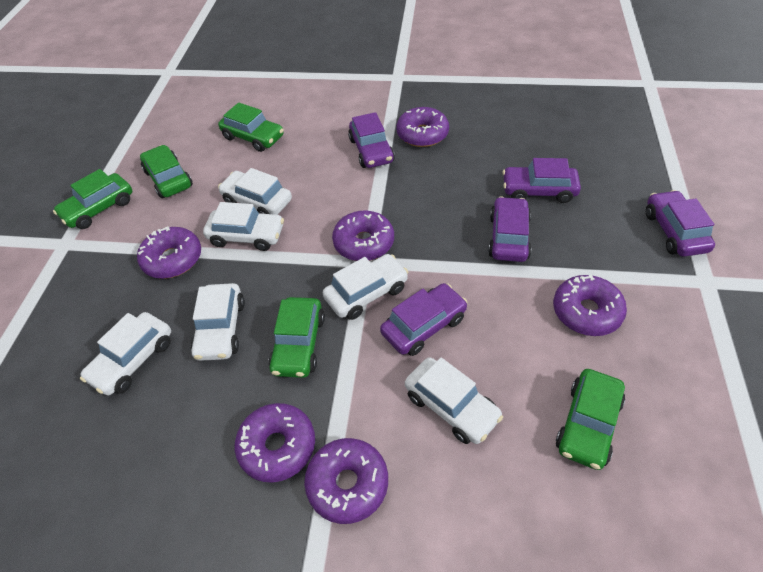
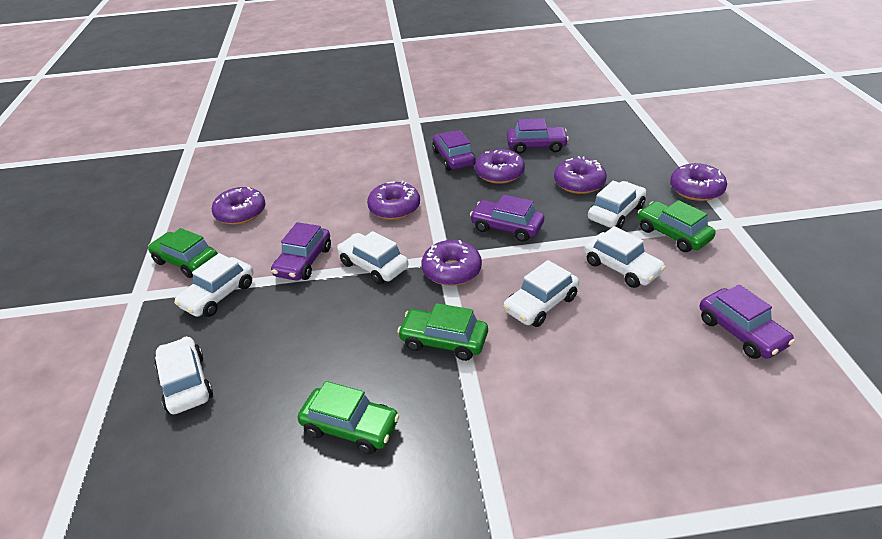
green car: 5 -> 4

